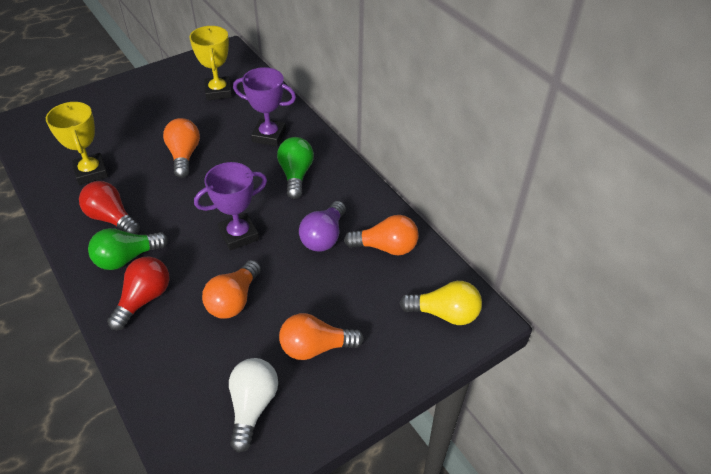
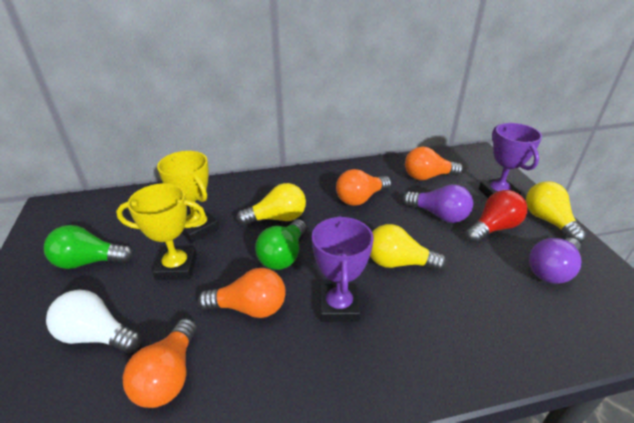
purple light bulb: 1 -> 2
red light bulb: 2 -> 1
yellow light bulb: 1 -> 3

